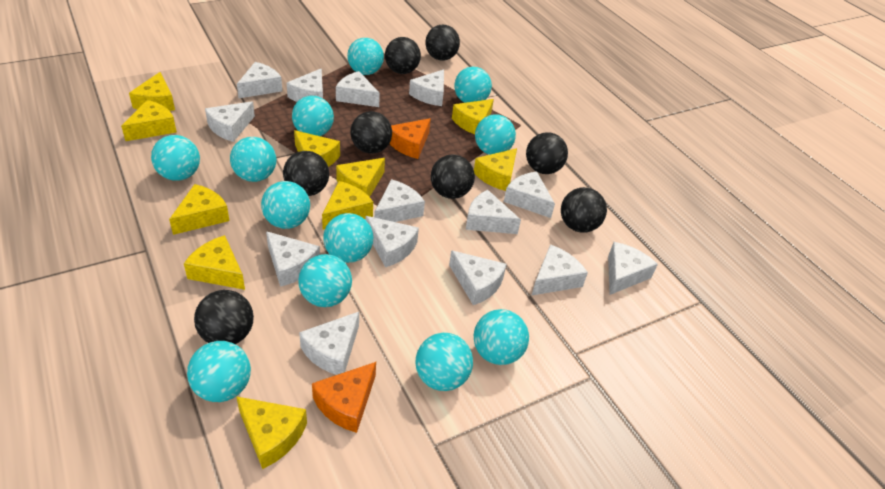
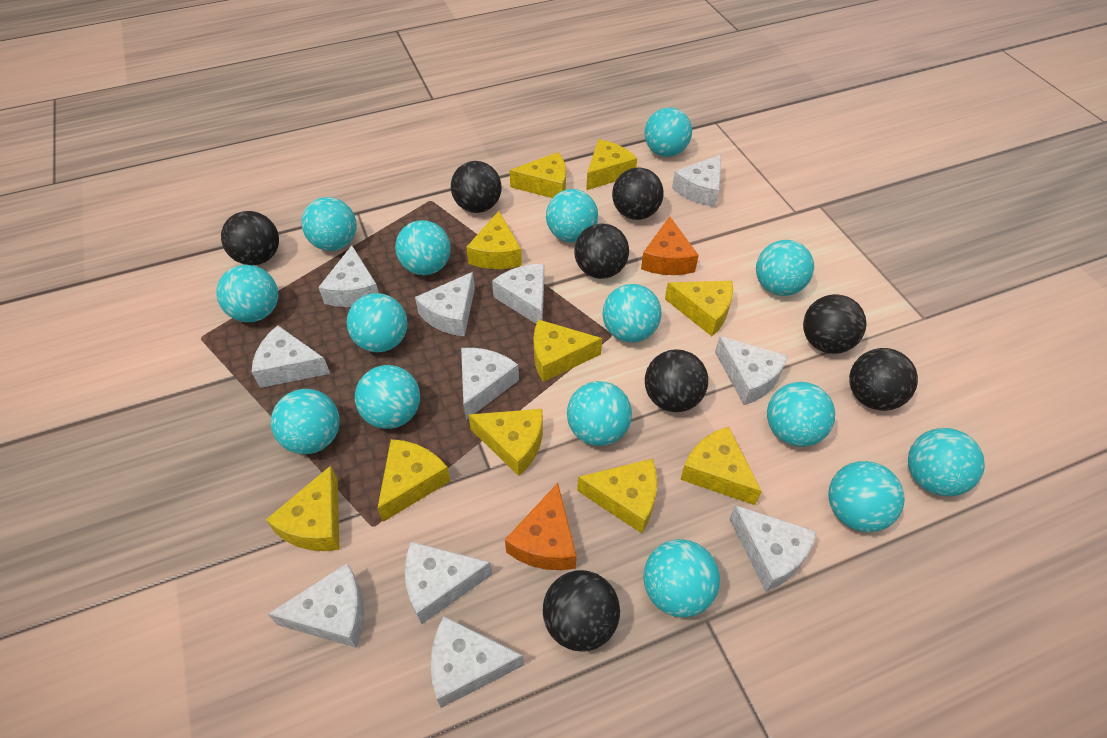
turquoise ball: 12 -> 15
white cheese: 14 -> 11

